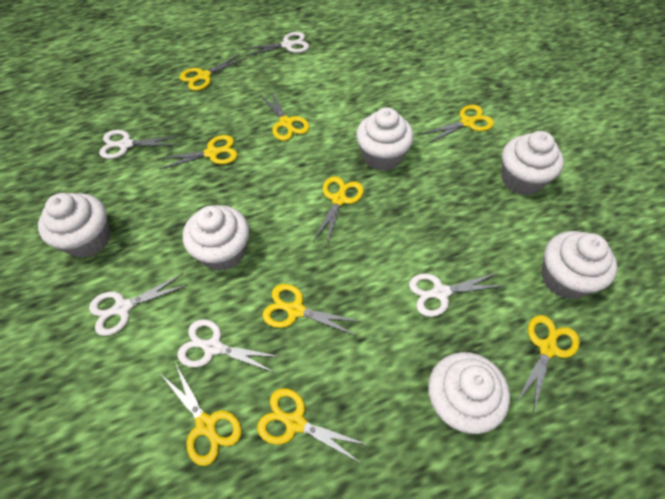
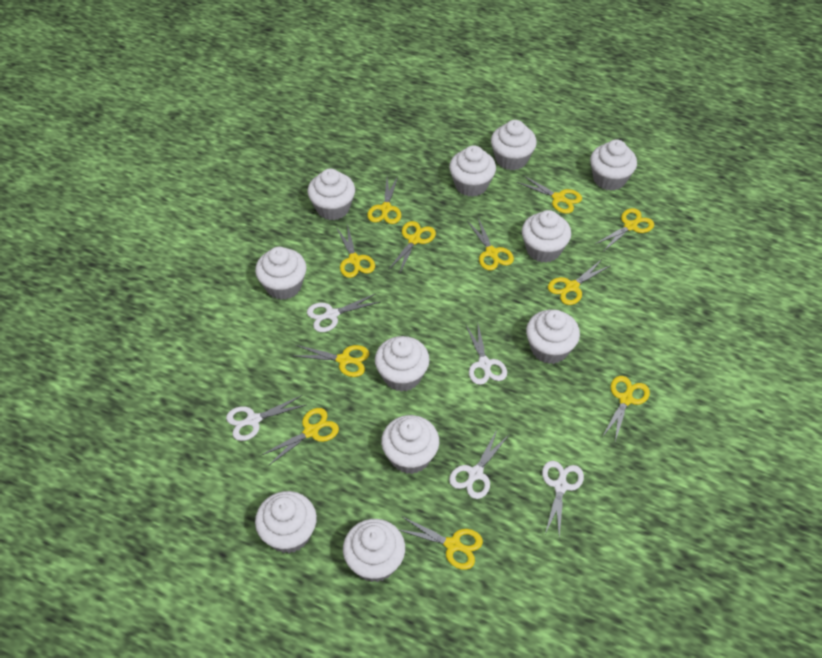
white cupcake: 6 -> 11
yellow scissors: 9 -> 11

